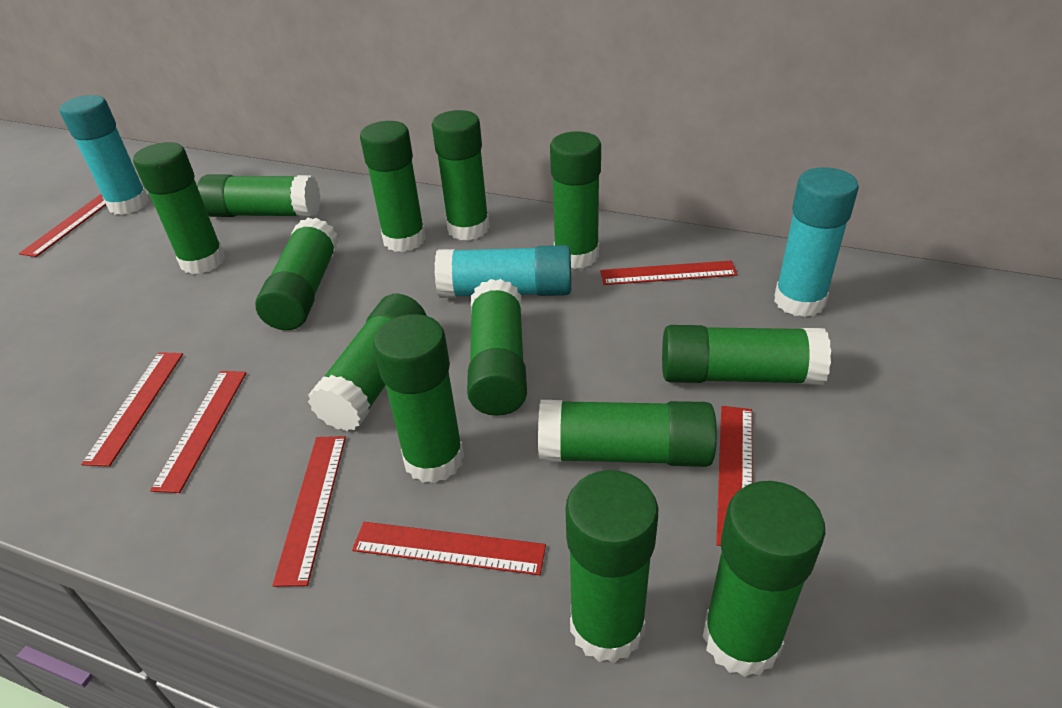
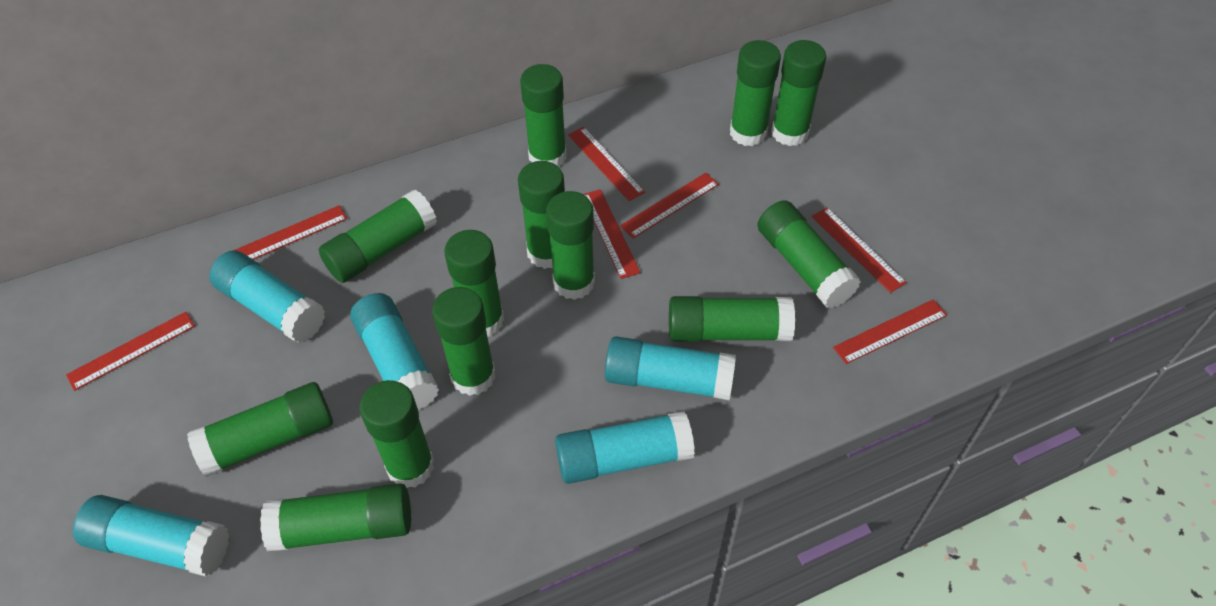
turquoise glue stick: 3 -> 5

